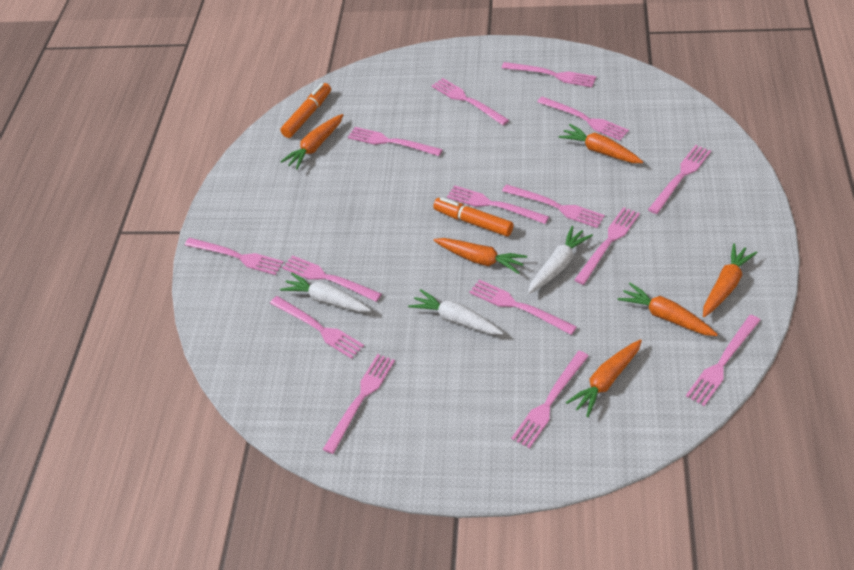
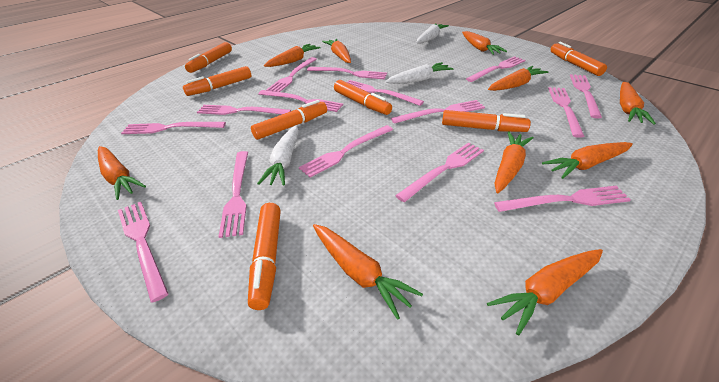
orange carrot: 6 -> 10
orange marker: 2 -> 7

